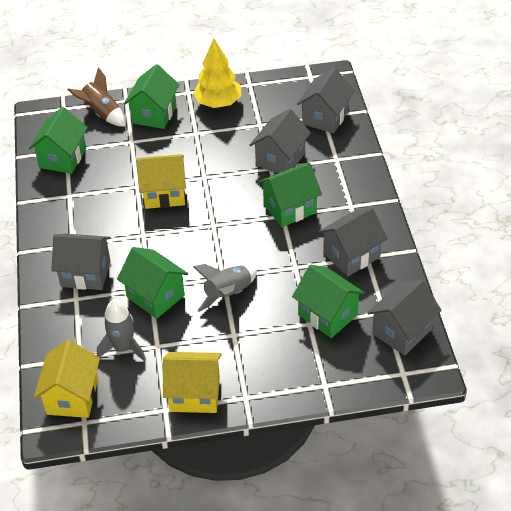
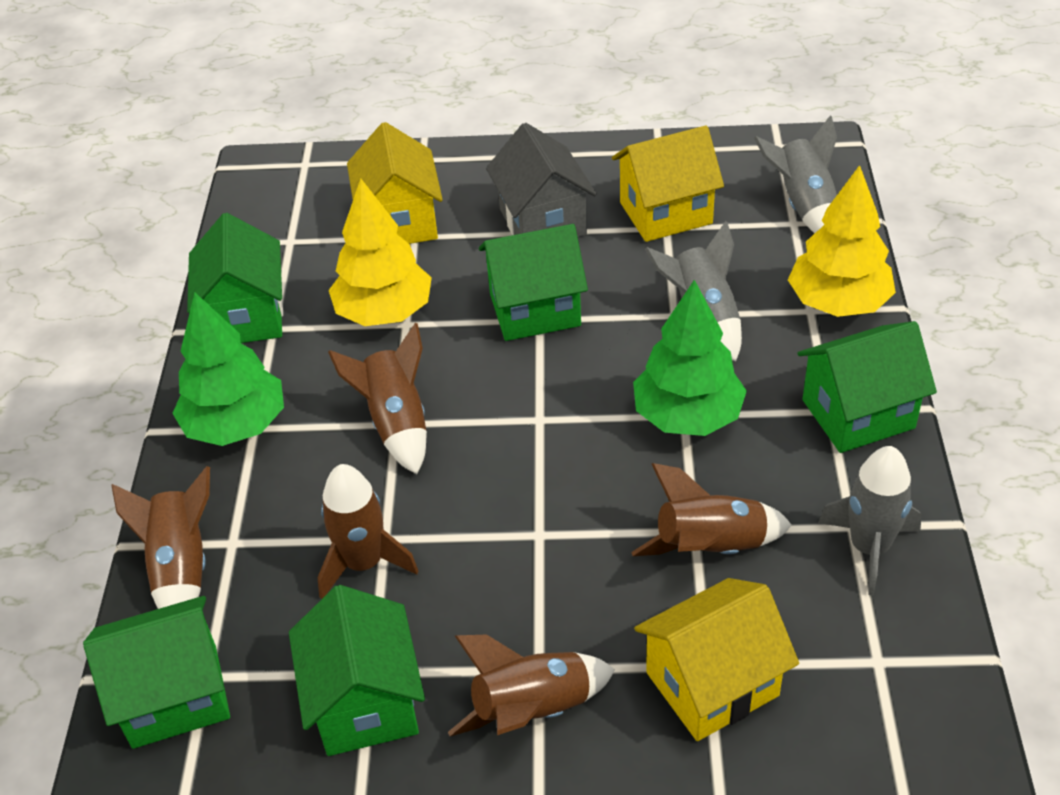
brown rocket: 1 -> 5
green tree: 0 -> 2
grey house: 5 -> 1
grey rocket: 2 -> 3
yellow tree: 1 -> 2

